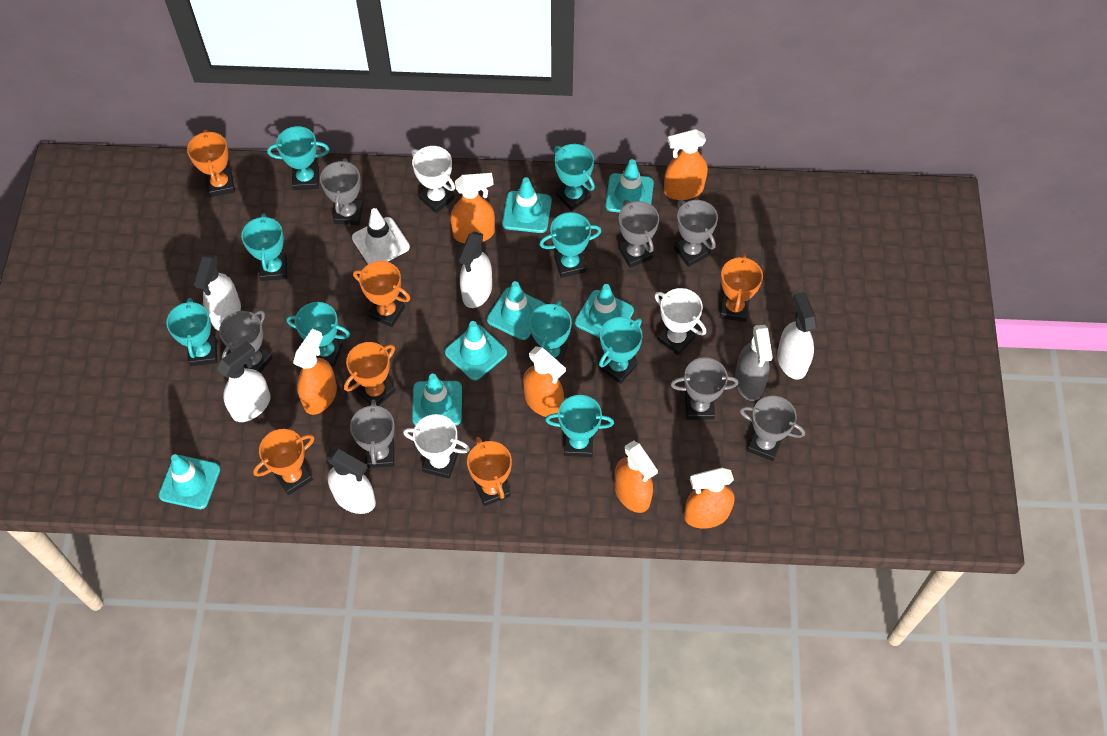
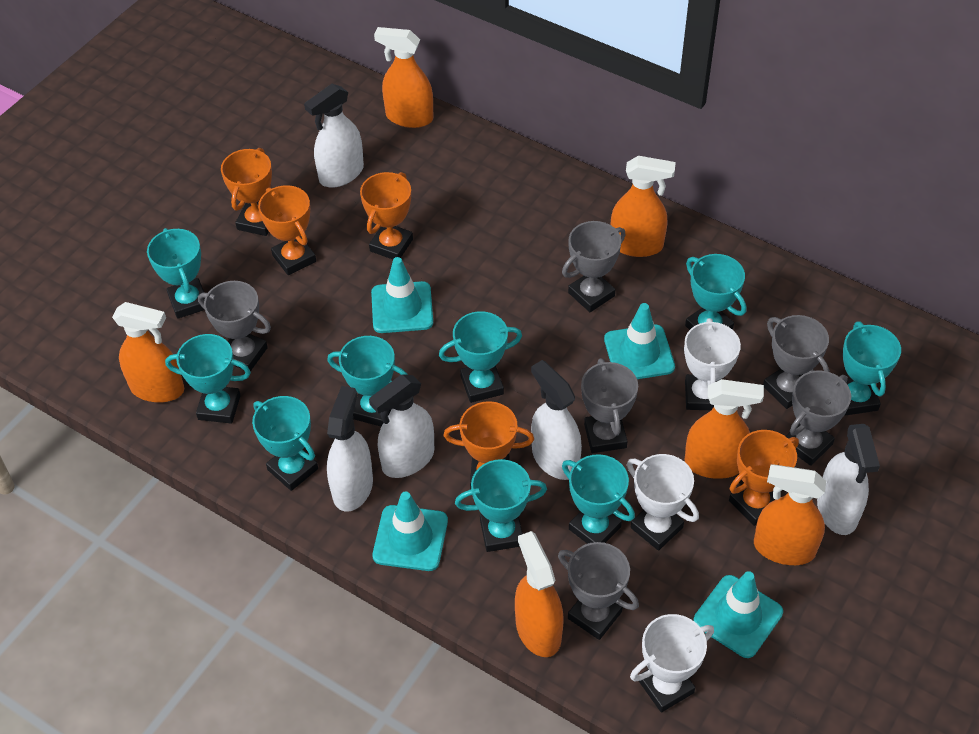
grey spray bottle: 1 -> 0
grey trophy: 7 -> 6
orange trophy: 6 -> 5
turquoise traffic cone: 7 -> 4
white traffic cone: 1 -> 0

